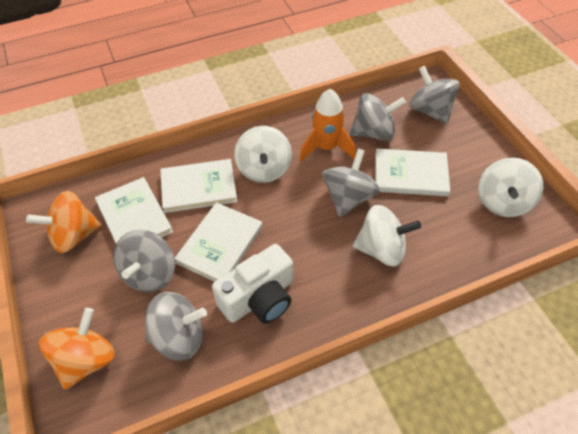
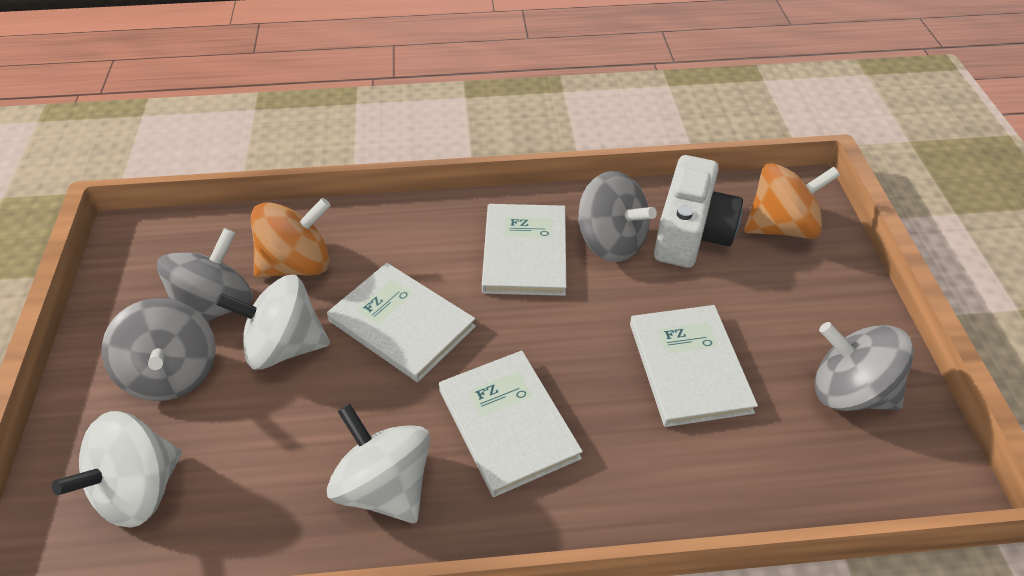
grey spinning top: 5 -> 4
orange rocket: 1 -> 0

